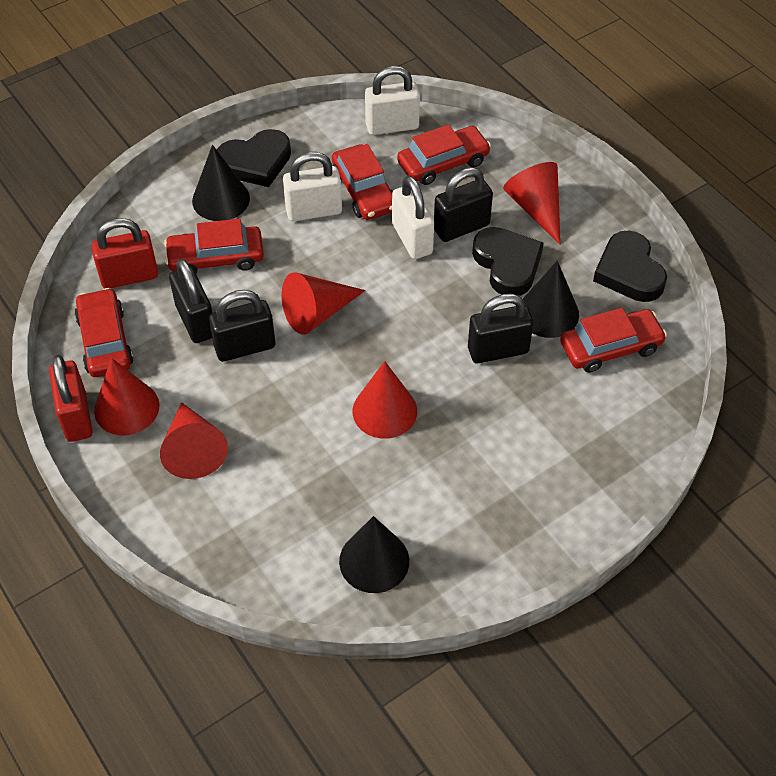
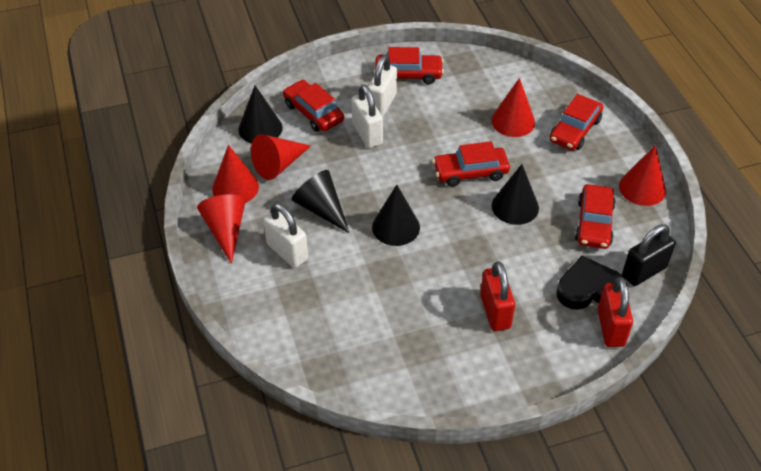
black cone: 3 -> 4
black heart: 3 -> 1
black padlock: 4 -> 1

